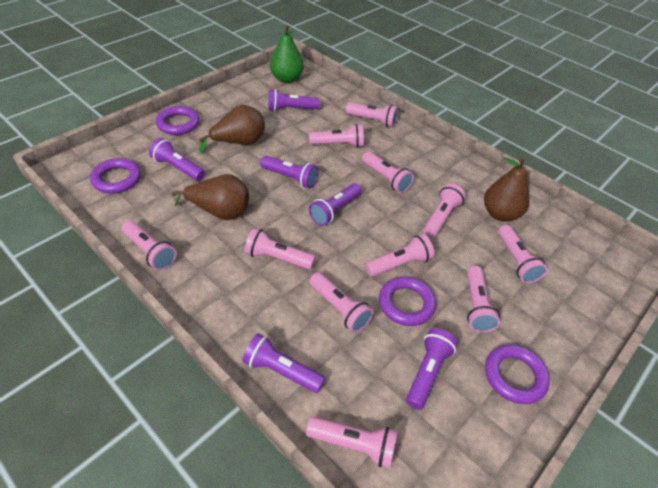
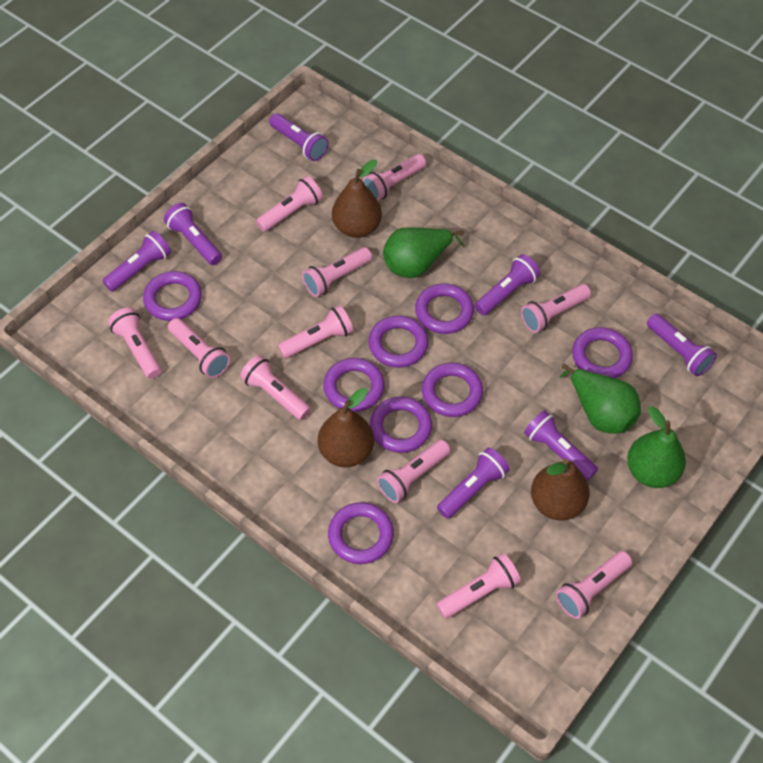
green pear: 1 -> 3
purple flashlight: 6 -> 7
purple ring: 4 -> 8

